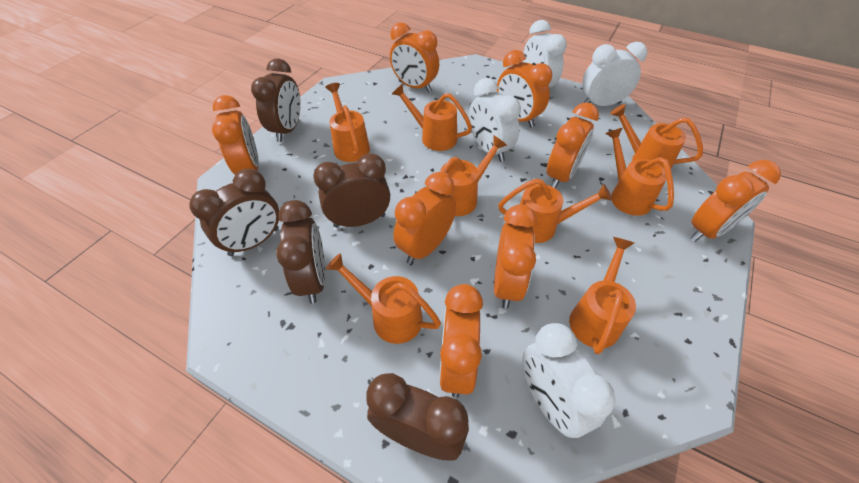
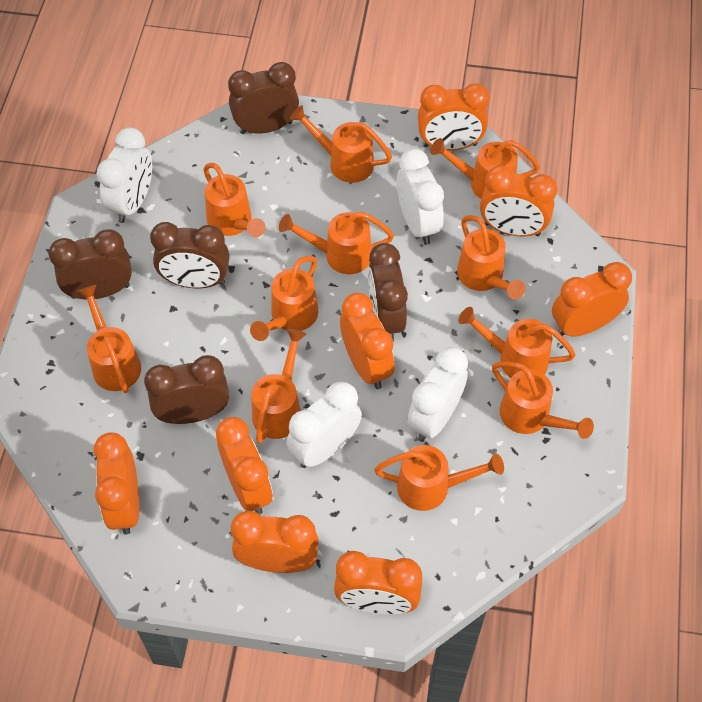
orange watering can: 8 -> 11

